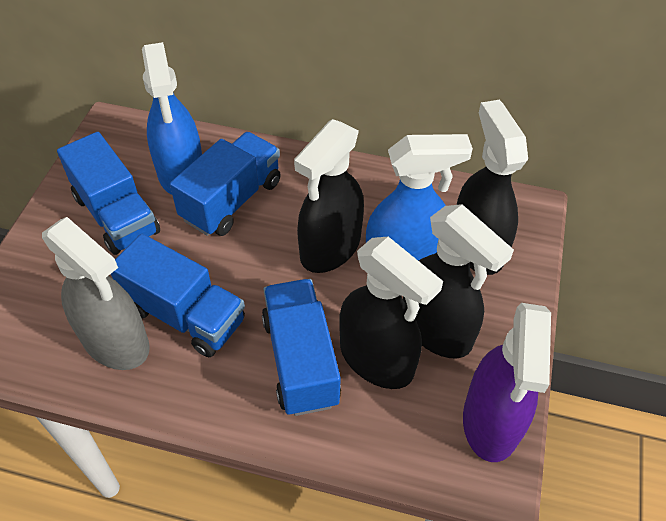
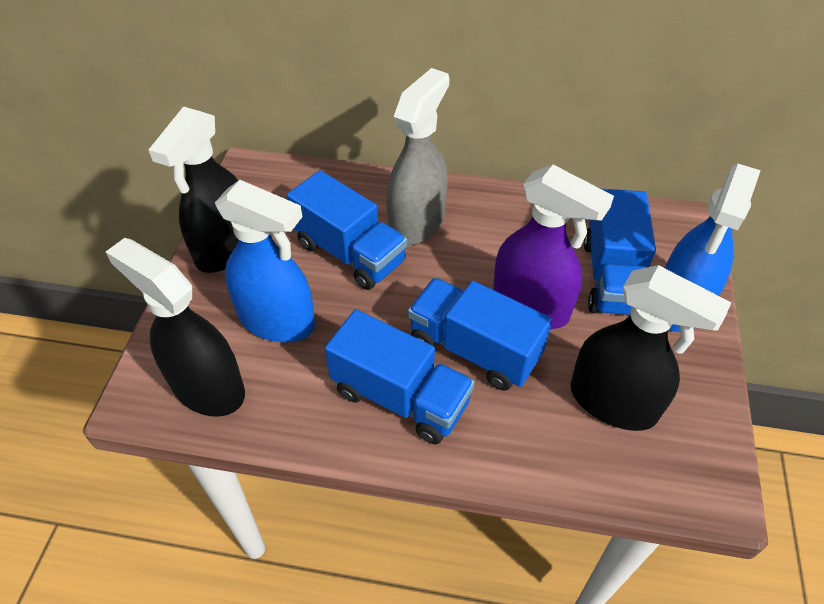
black spray bottle: 4 -> 3

